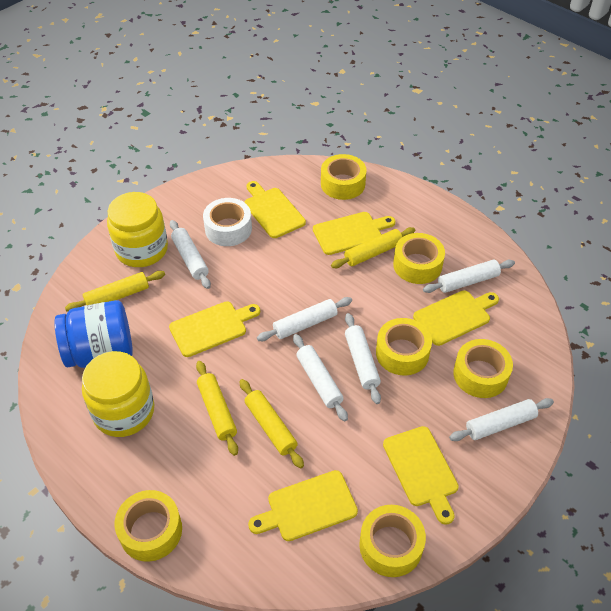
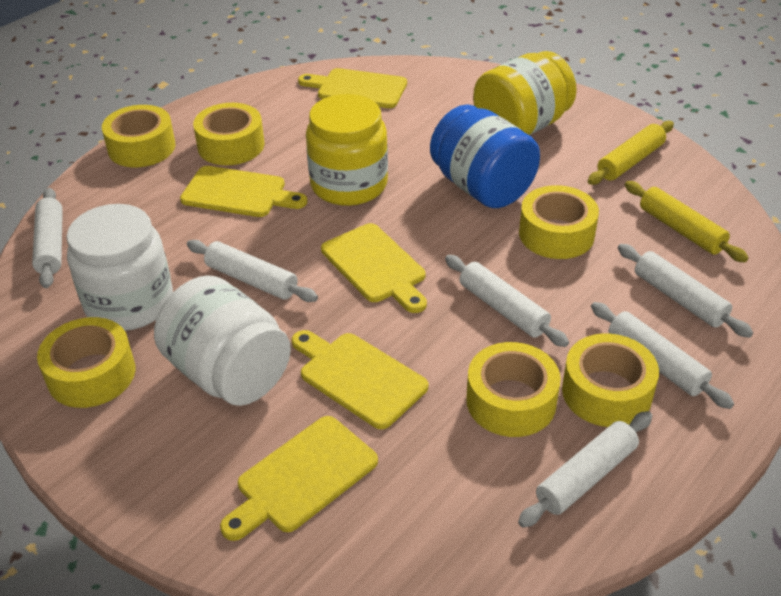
white jar: 0 -> 2
white tape: 1 -> 0
yellow cutting board: 6 -> 5
yellow rolling pin: 4 -> 2

